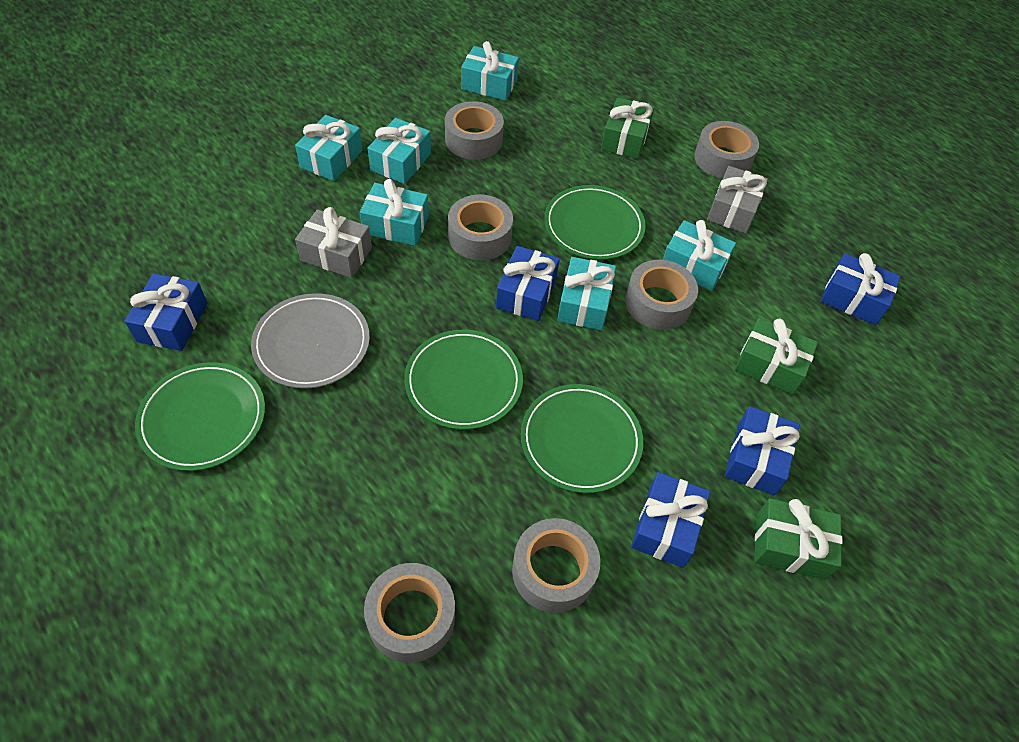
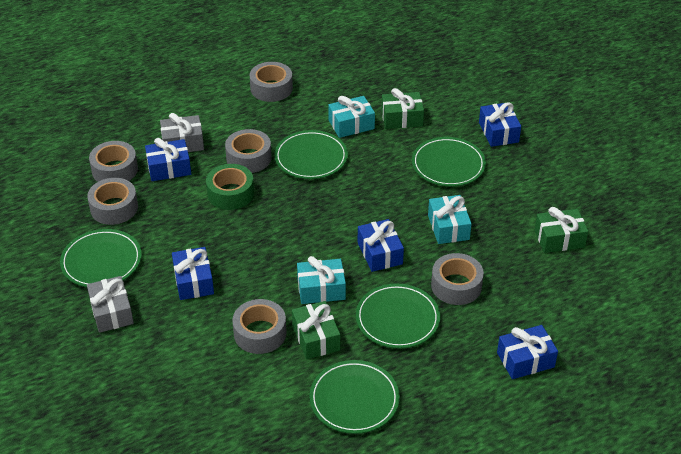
green plate: 4 -> 5
green tape: 0 -> 1
grey plate: 1 -> 0
turquoise gift: 6 -> 3

